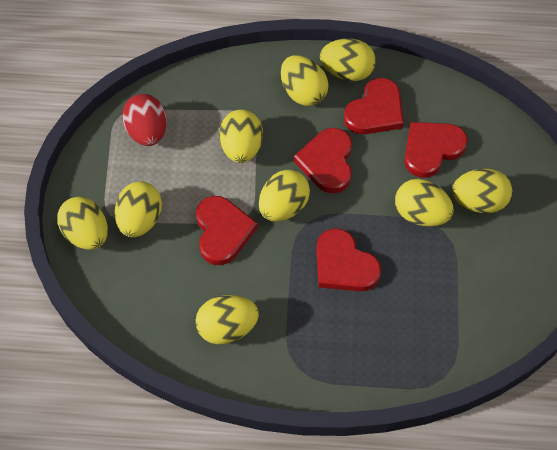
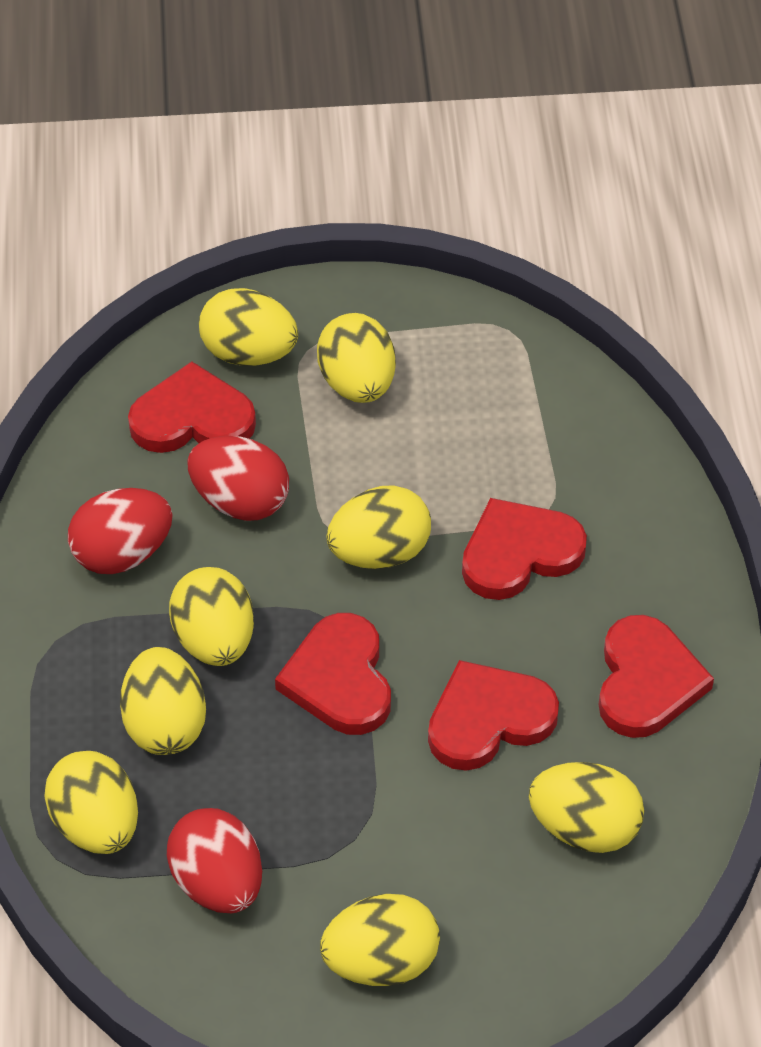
red egg: 1 -> 3
yellow egg: 9 -> 8

